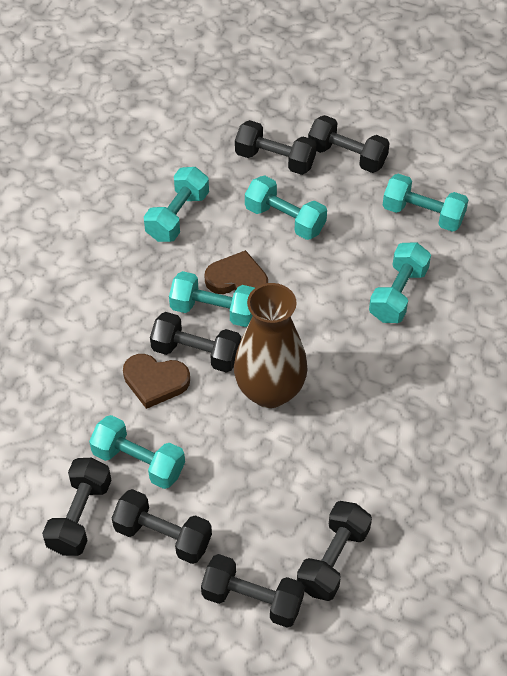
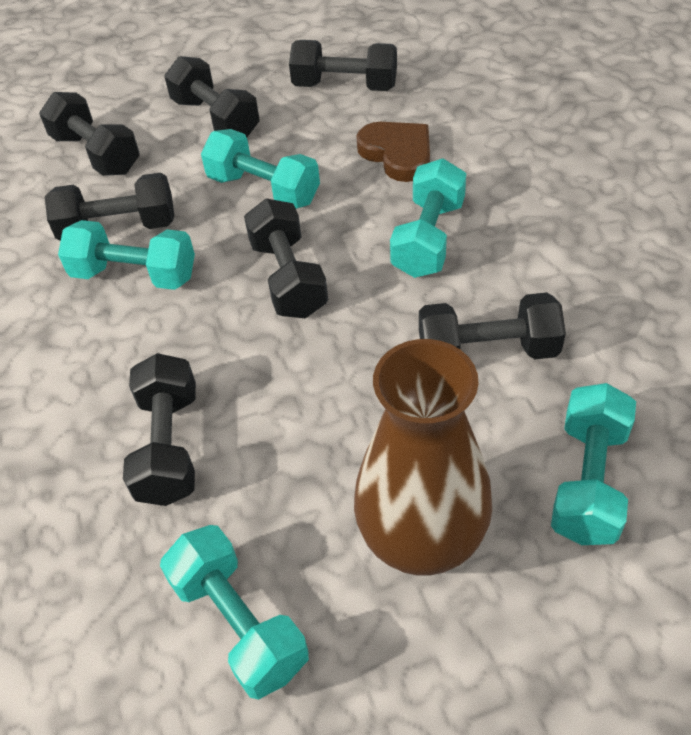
brown heart: 2 -> 1
turquoise dumbbell: 6 -> 5

